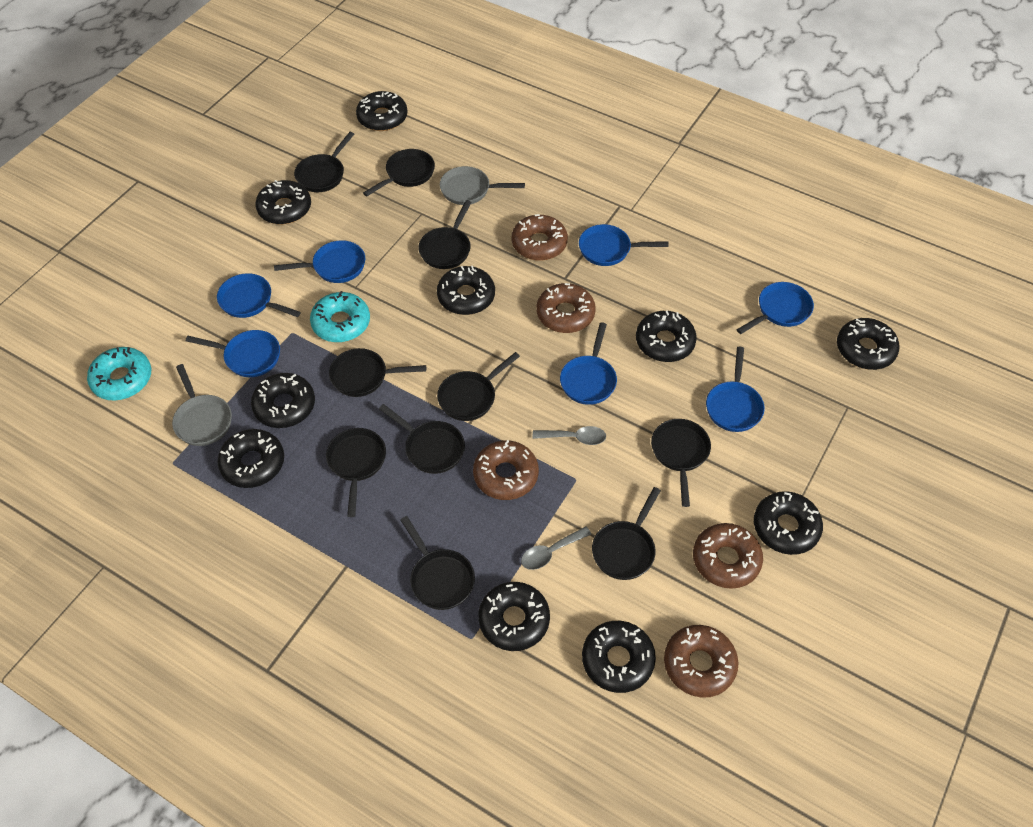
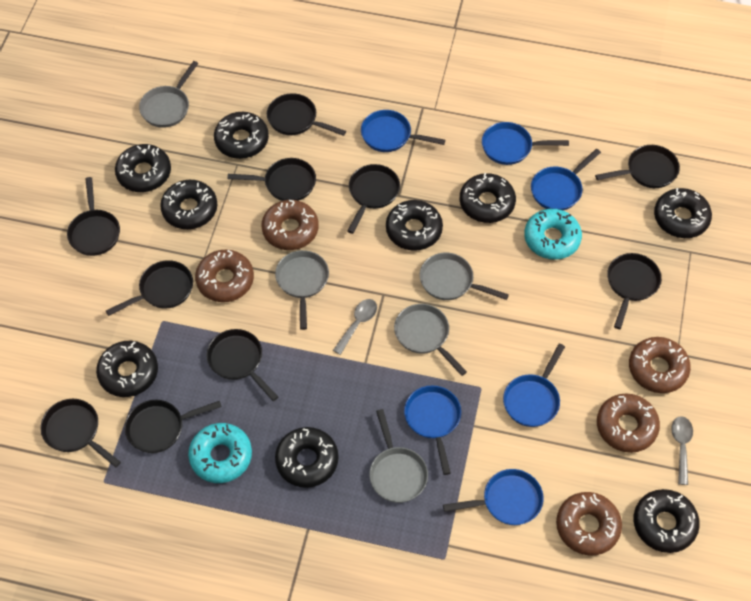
black donut: 10 -> 9
blue pan: 7 -> 6
grey pan: 2 -> 5

